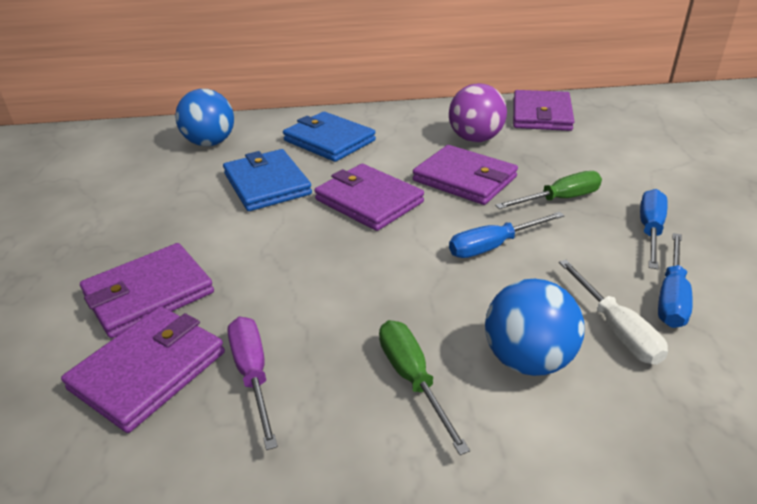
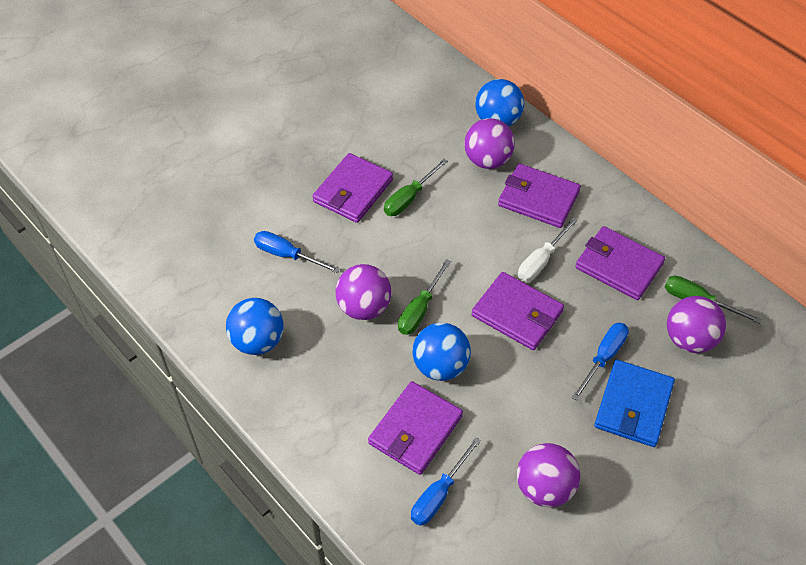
blue ball: 2 -> 3
blue wallet: 2 -> 1
green screwdriver: 2 -> 3
purple ball: 1 -> 4
purple screwdriver: 1 -> 0

